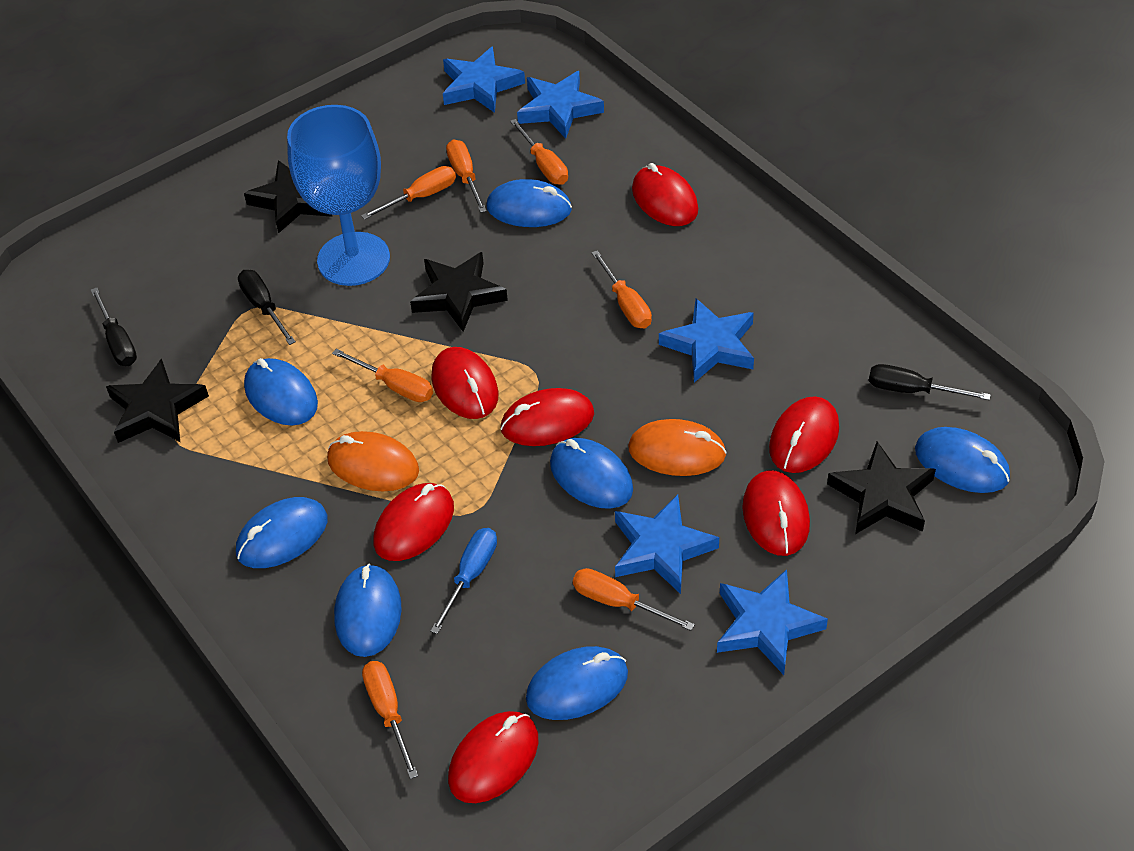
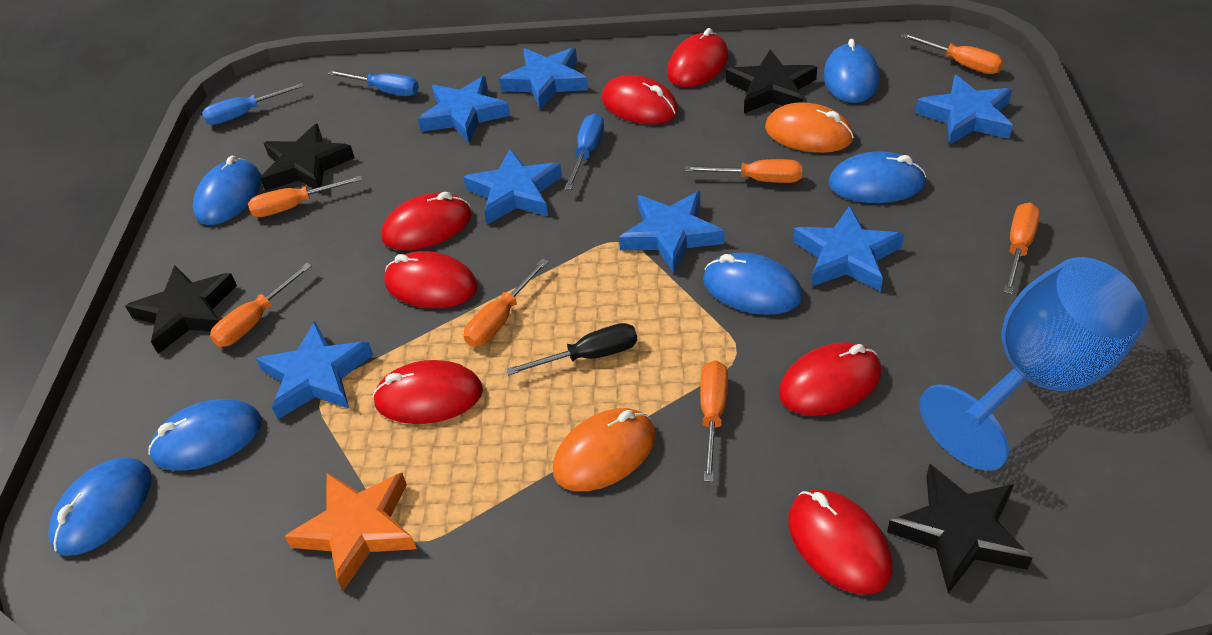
black screwdriver: 3 -> 1
blue mouse: 7 -> 6
blue screwdriver: 1 -> 3
blue star: 5 -> 7
orange star: 0 -> 1

